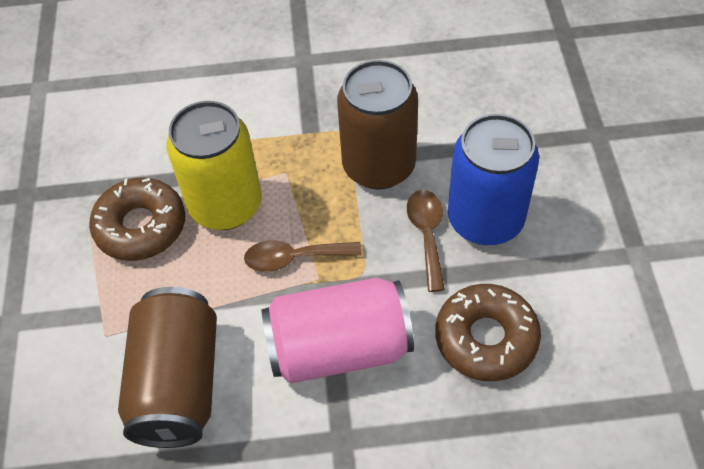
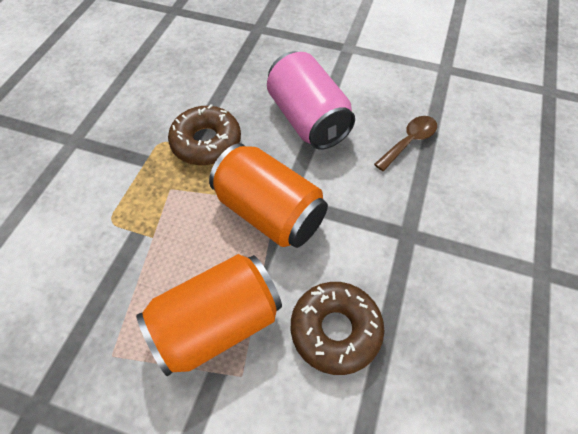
blue can: 1 -> 0
brown can: 2 -> 0
brown spoon: 2 -> 1
orange can: 0 -> 2
yellow can: 1 -> 0

